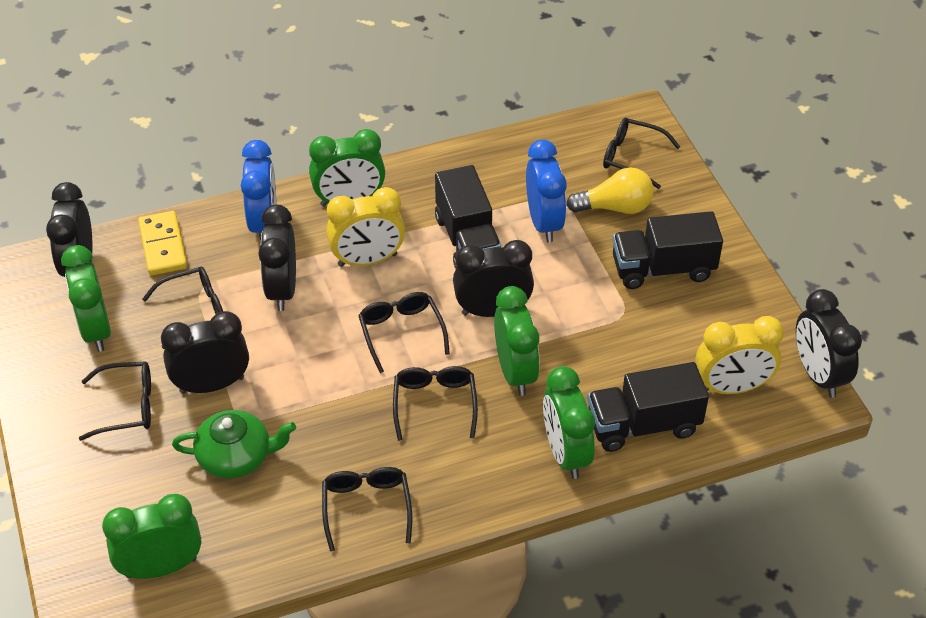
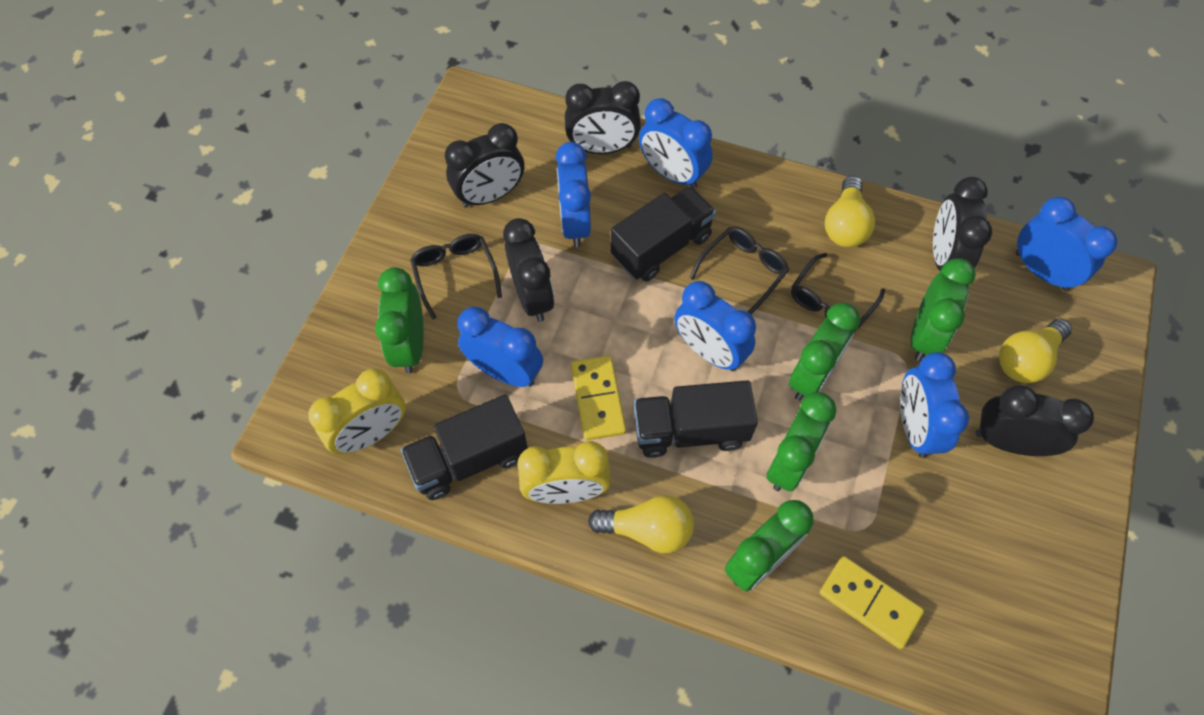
black glasses: 6 -> 3
blue clock: 2 -> 6
green teapot: 1 -> 0
yellow domino: 1 -> 2
yellow light bulb: 1 -> 3

